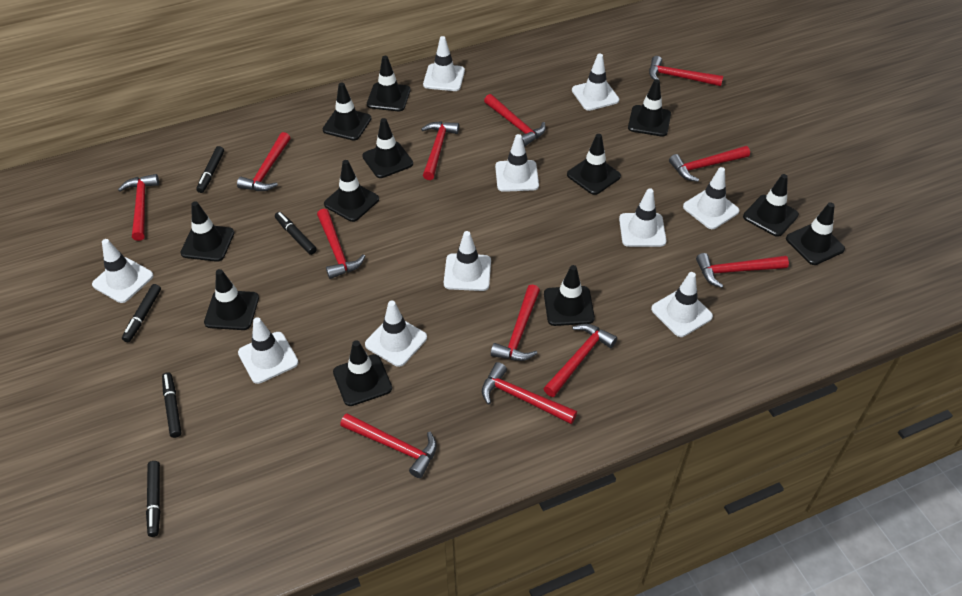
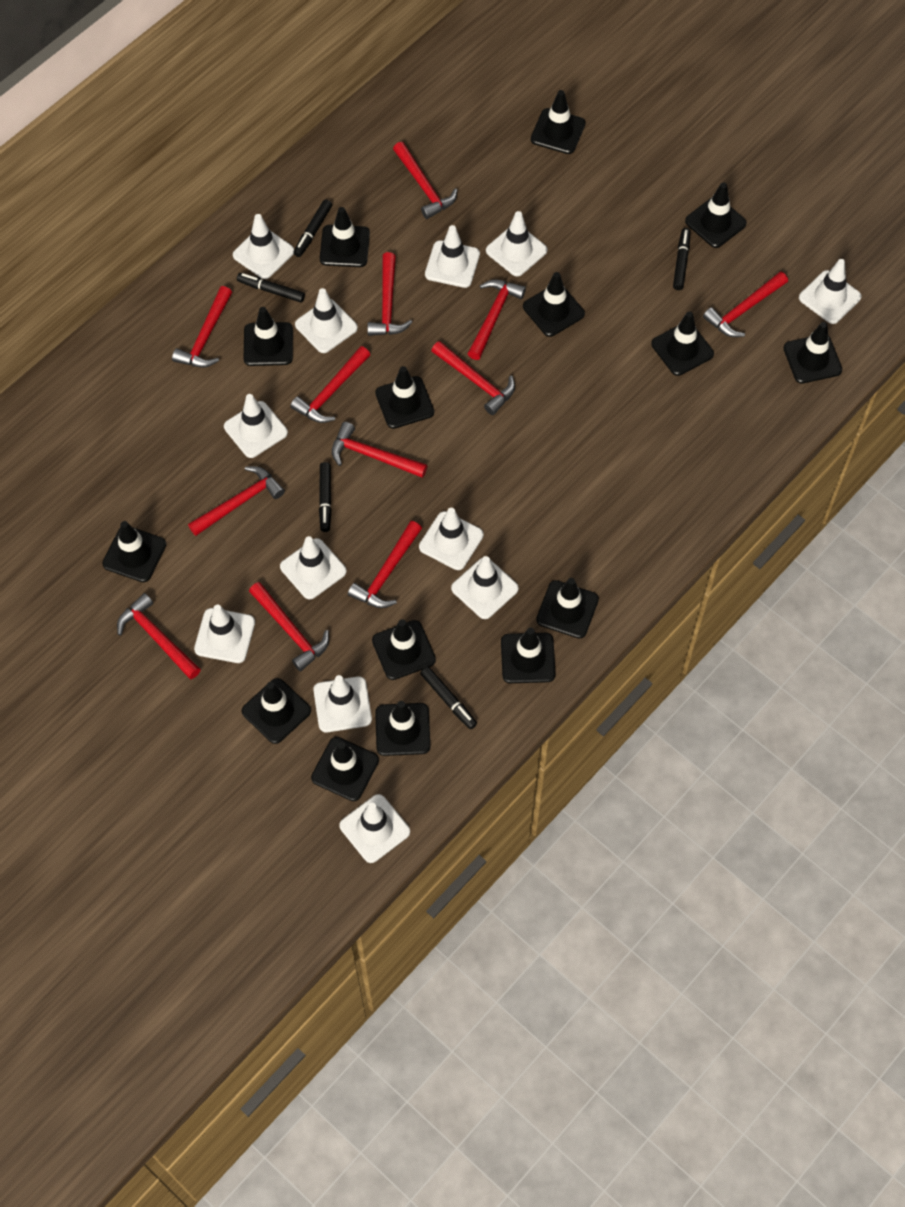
black traffic cone: 12 -> 15
white traffic cone: 10 -> 12

